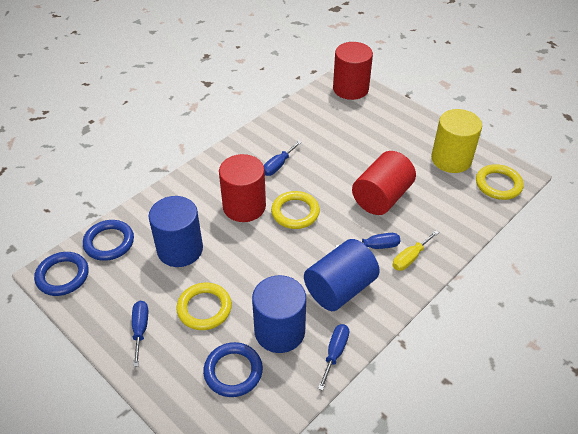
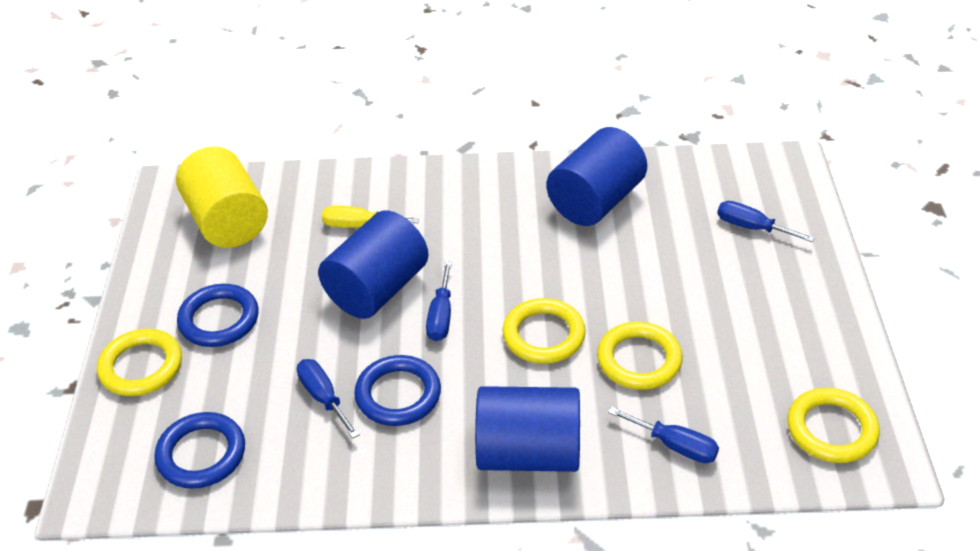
red cylinder: 3 -> 0
yellow ring: 3 -> 4

